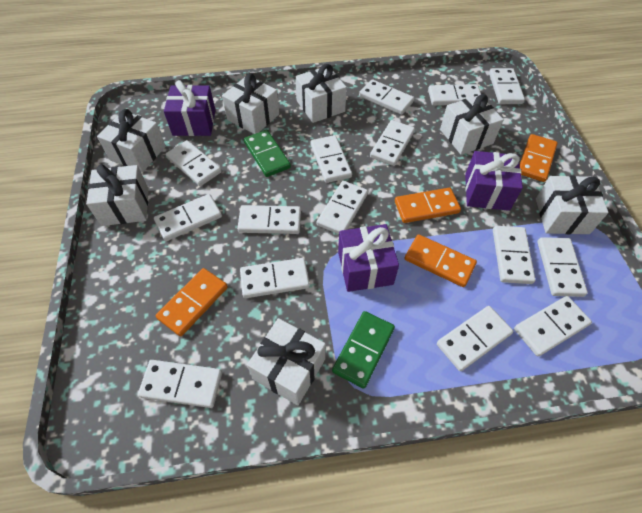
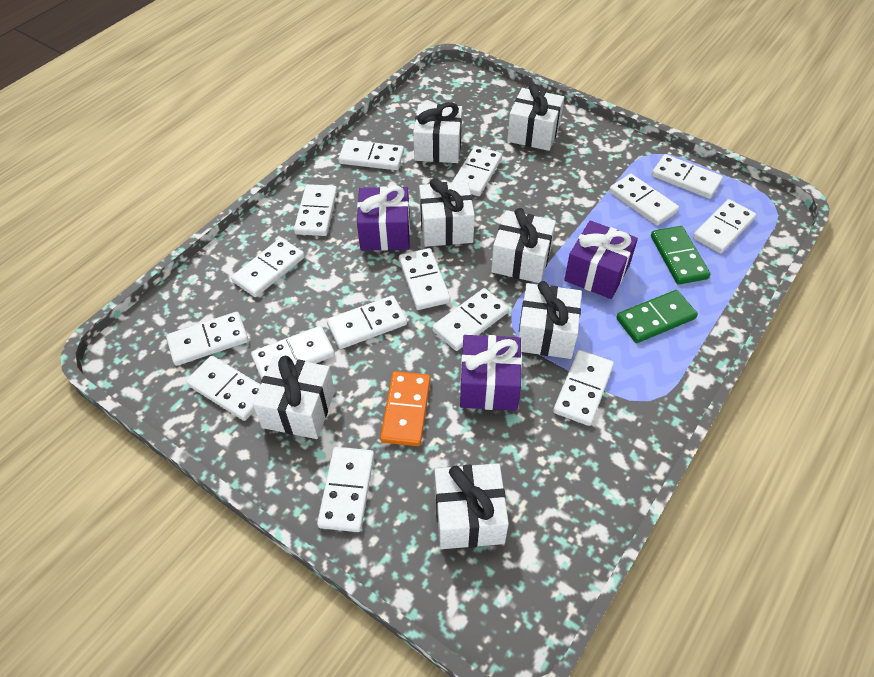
orange domino: 4 -> 1

